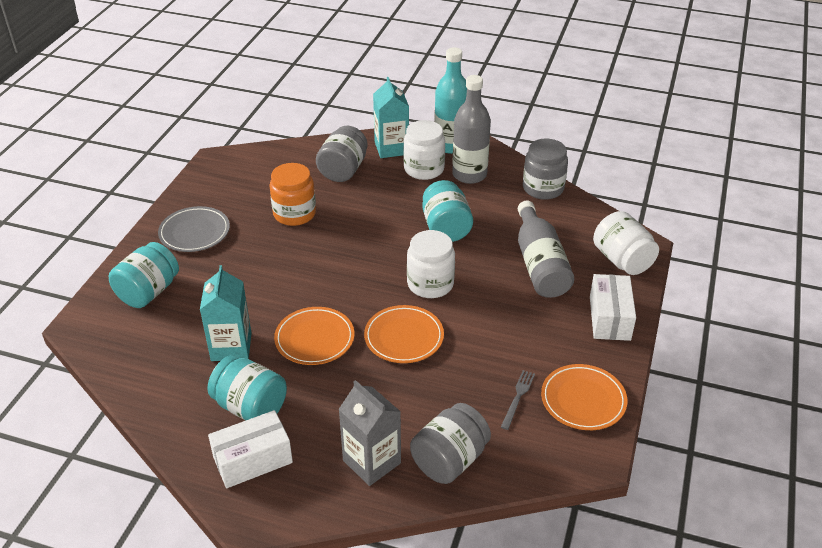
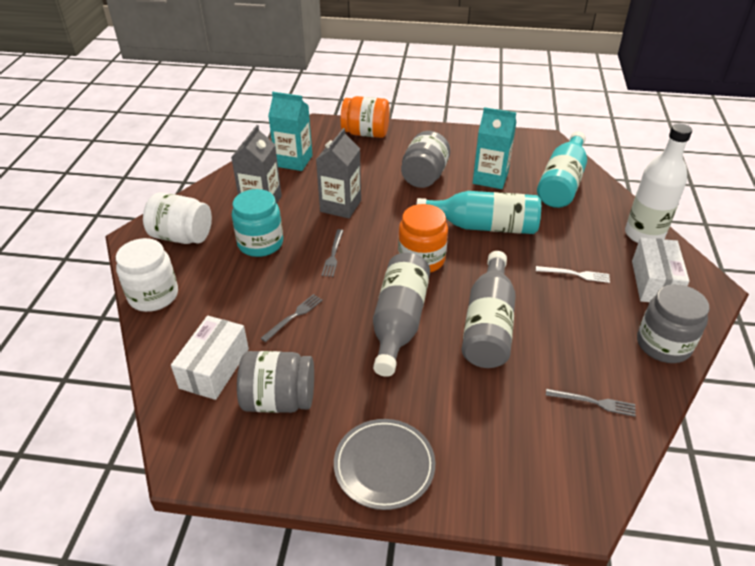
grey carton: 1 -> 2
grey fork: 1 -> 3
orange jar: 1 -> 2
orange plate: 3 -> 0
turquoise bottle: 1 -> 2
turquoise jar: 3 -> 1
white bottle: 0 -> 1
white fork: 0 -> 1
white jar: 3 -> 2

